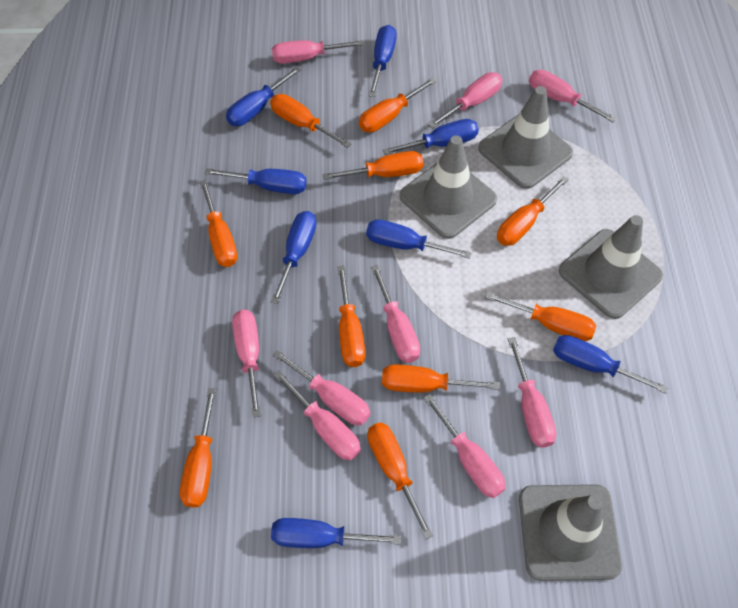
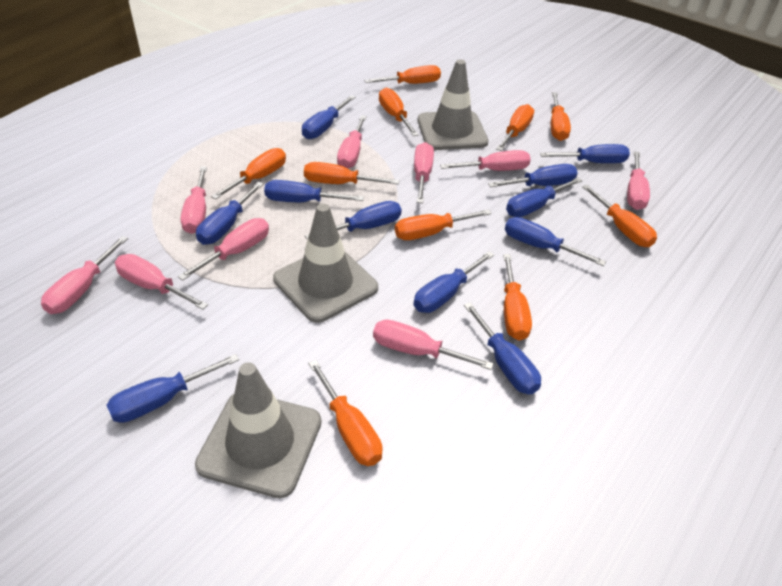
blue screwdriver: 8 -> 11
grey traffic cone: 4 -> 3

